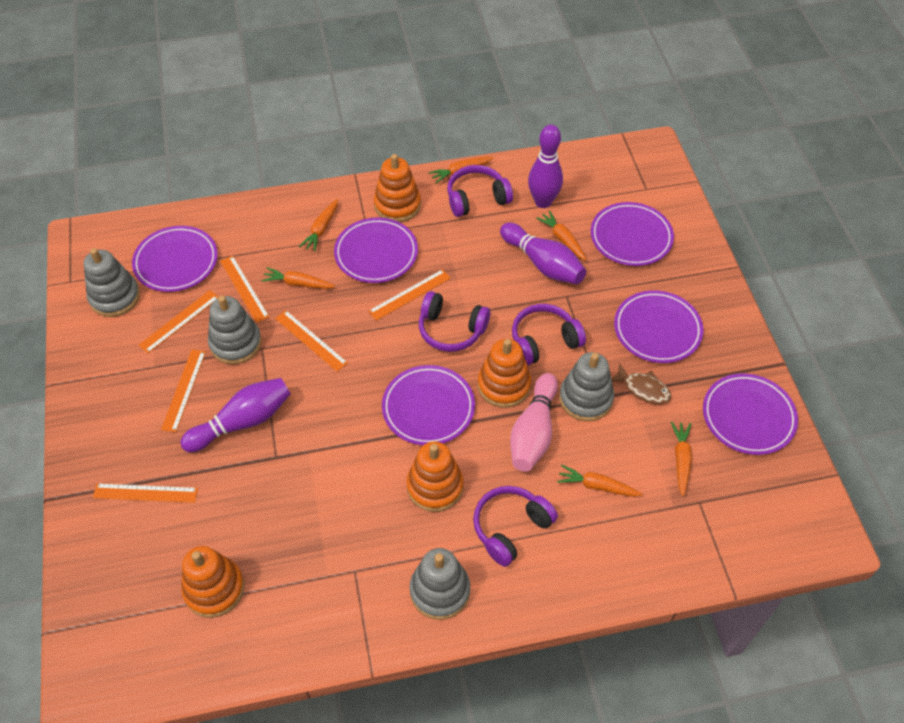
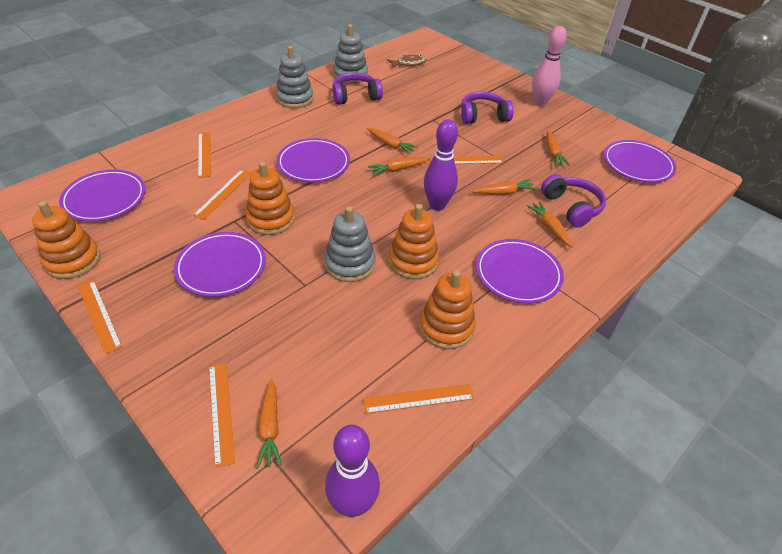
grey stacking toy: 4 -> 3
purple bowling pin: 3 -> 2
purple headphones: 4 -> 3
purple plate: 6 -> 5

